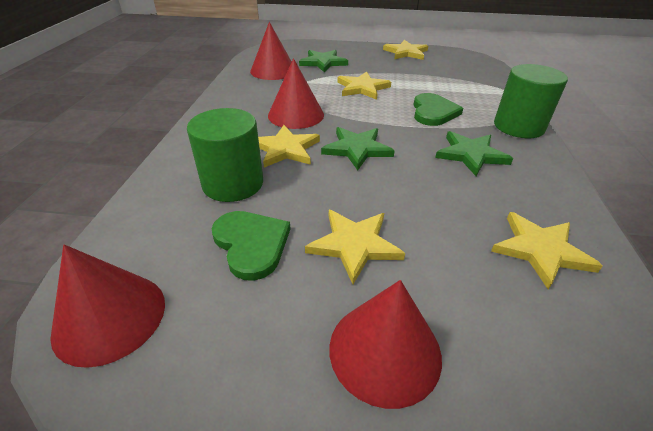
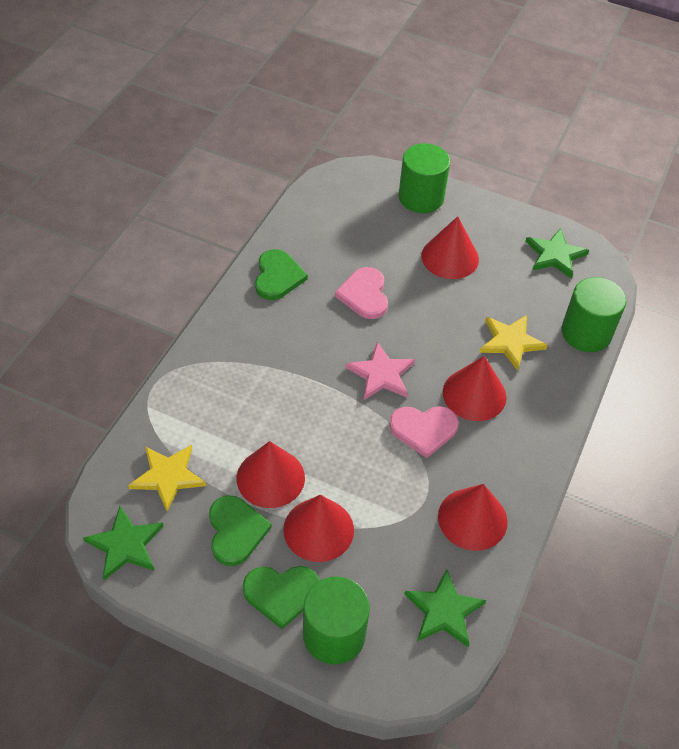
green cylinder: 2 -> 3
green heart: 2 -> 3
pink heart: 0 -> 2
pink star: 0 -> 1
red cone: 4 -> 5
yellow star: 5 -> 2

